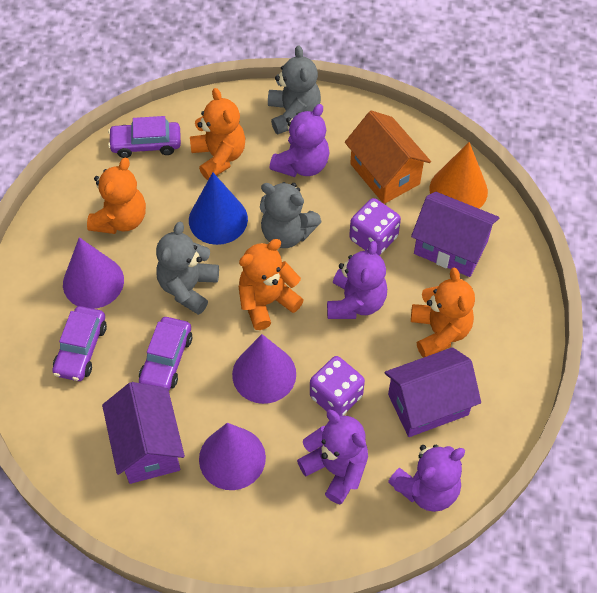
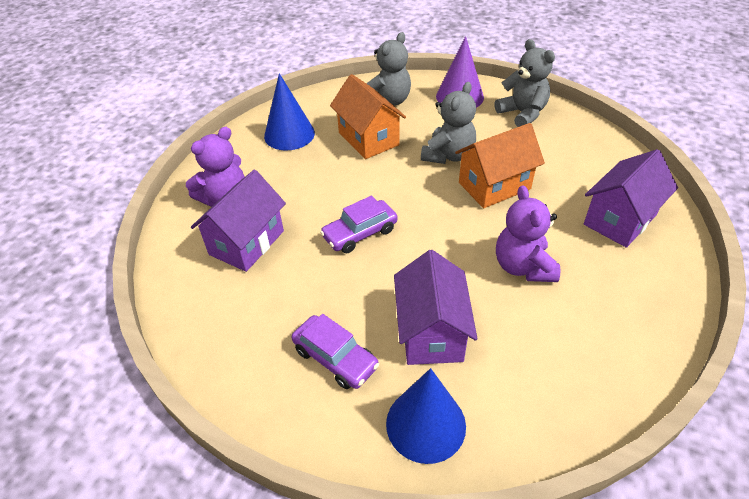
blue cone: 1 -> 2
orange cone: 1 -> 0
orange house: 1 -> 2
orange teddy bear: 4 -> 0
purple car: 3 -> 2
purple cone: 3 -> 1
purple dice: 2 -> 0
purple teddy bear: 4 -> 2

